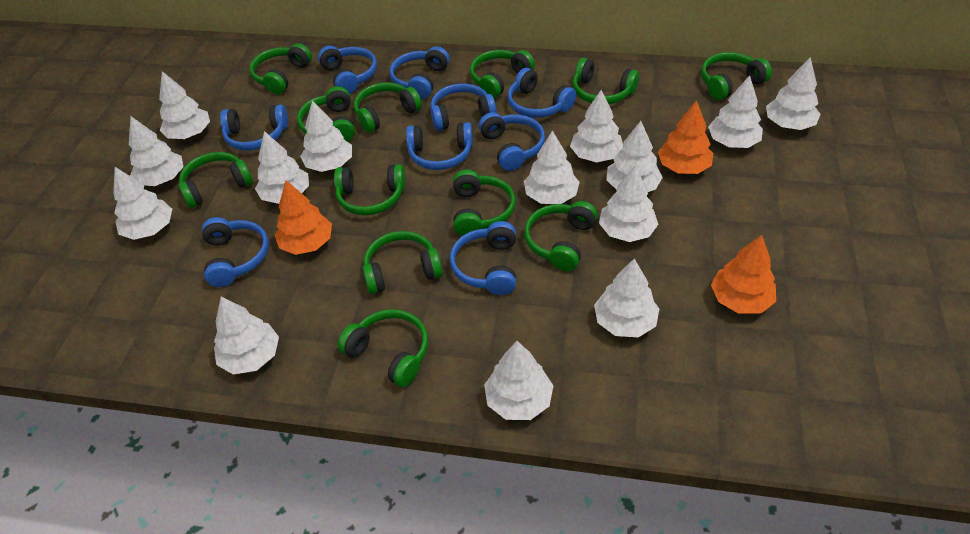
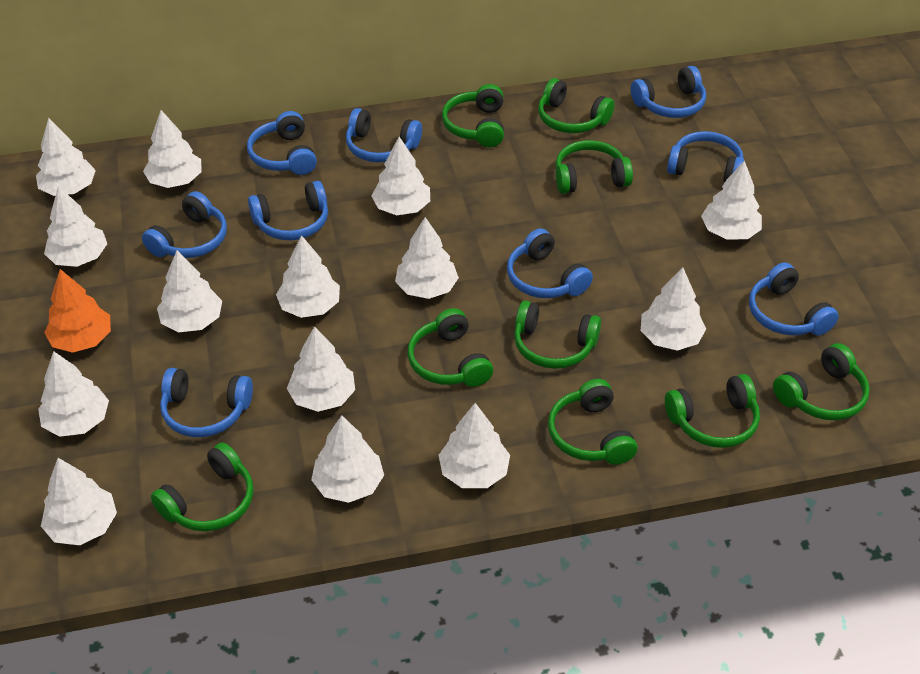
green headphones: 12 -> 9
orange tree: 3 -> 1

